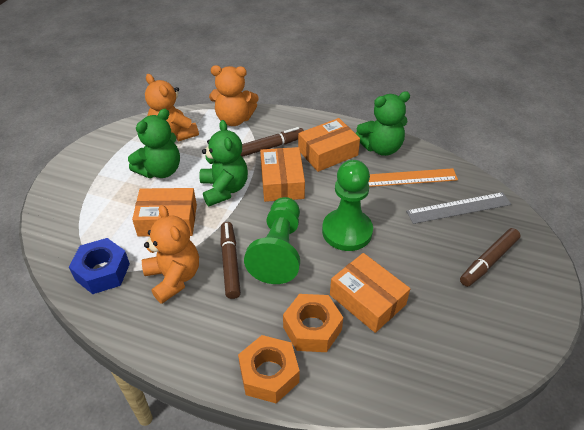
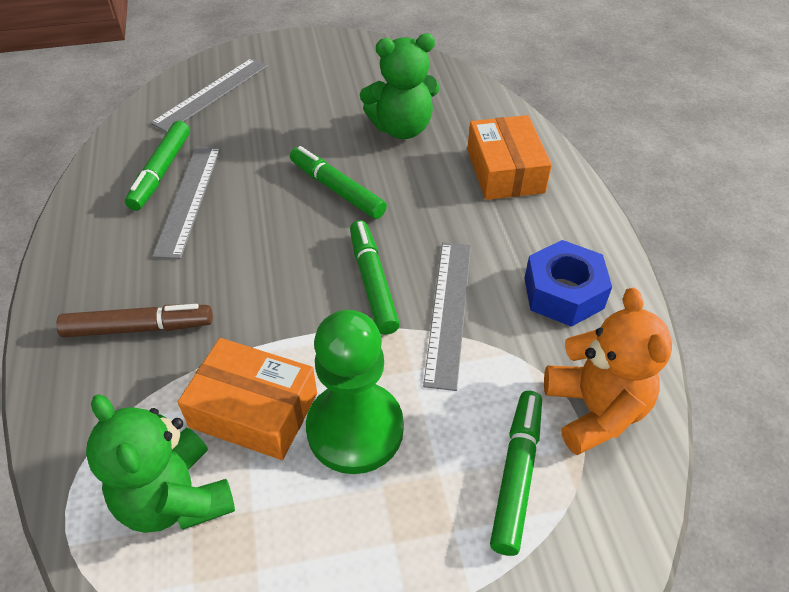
brown marker: 3 -> 1
green marker: 0 -> 4
green pawn: 2 -> 1
green teddy bear: 3 -> 2
grey ruler: 1 -> 3
orange box: 4 -> 2
orange nut: 2 -> 0
orange ruler: 1 -> 0
orange teddy bear: 3 -> 1

